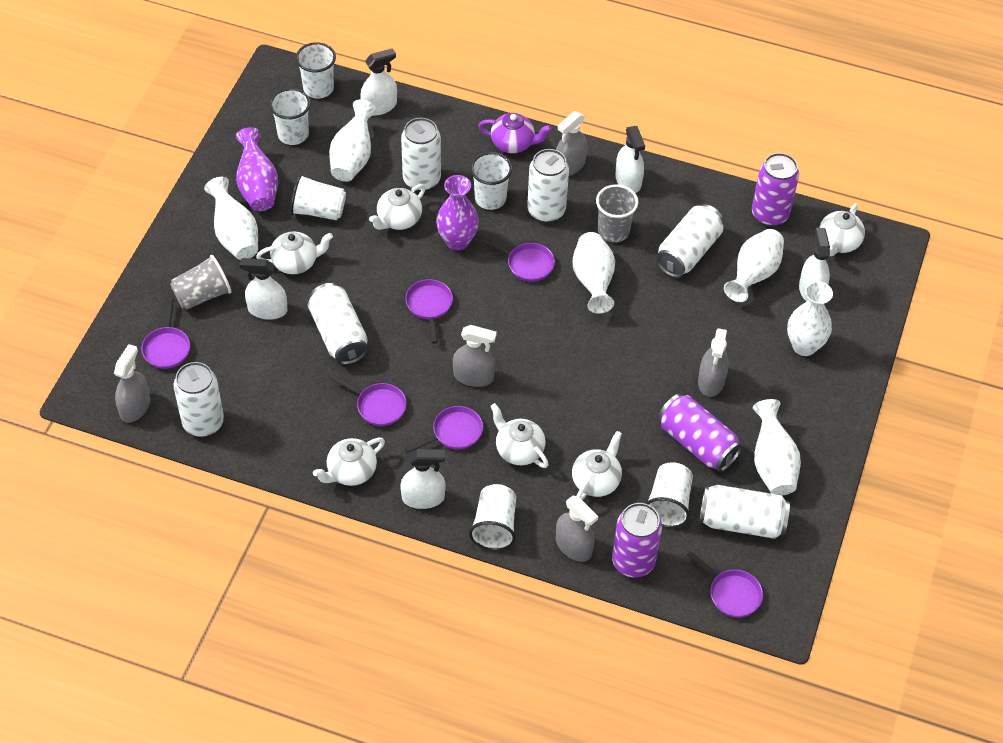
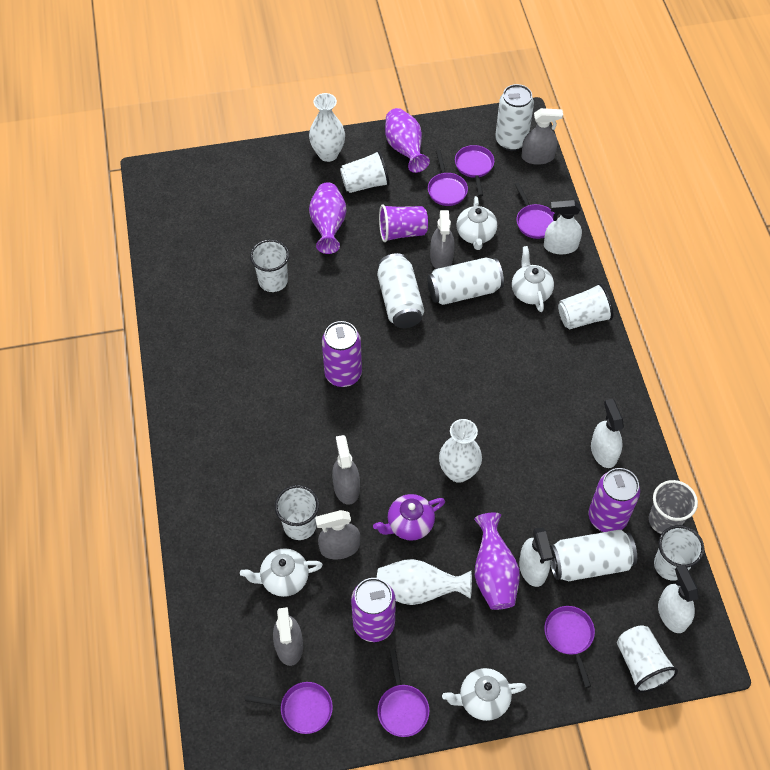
grey cup: 2 -> 1
purple cup: 0 -> 1
purple vase: 2 -> 3
white can: 6 -> 4
white spray bottle: 5 -> 4
white teapot: 6 -> 4
white vase: 6 -> 3

